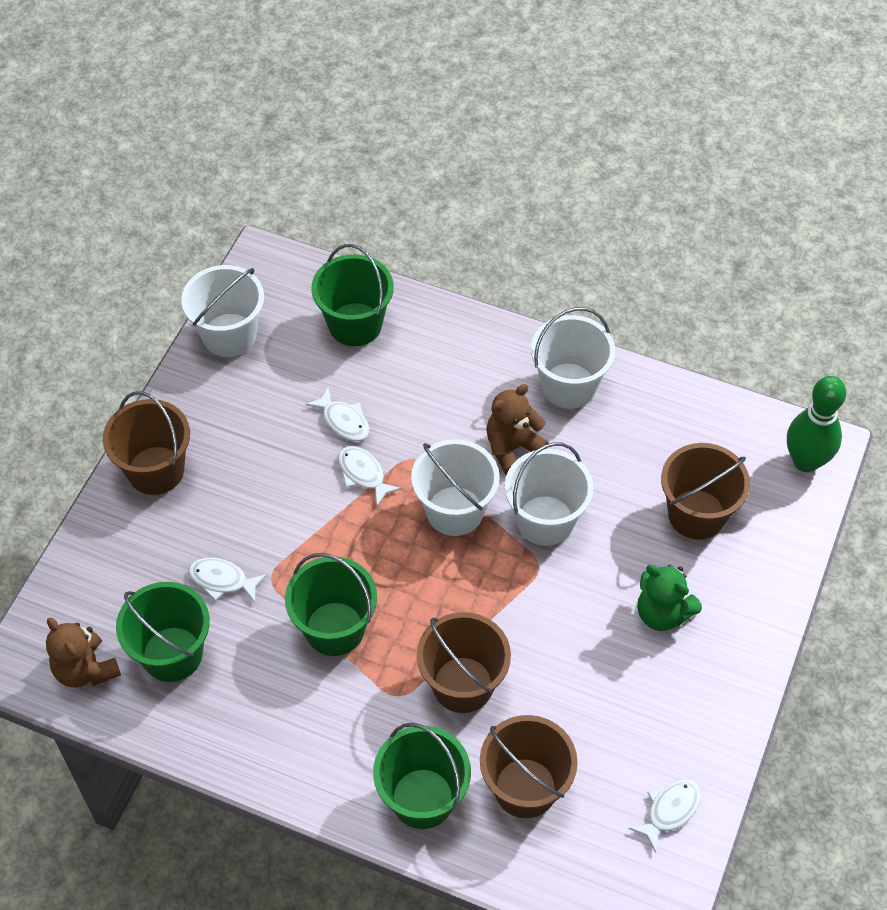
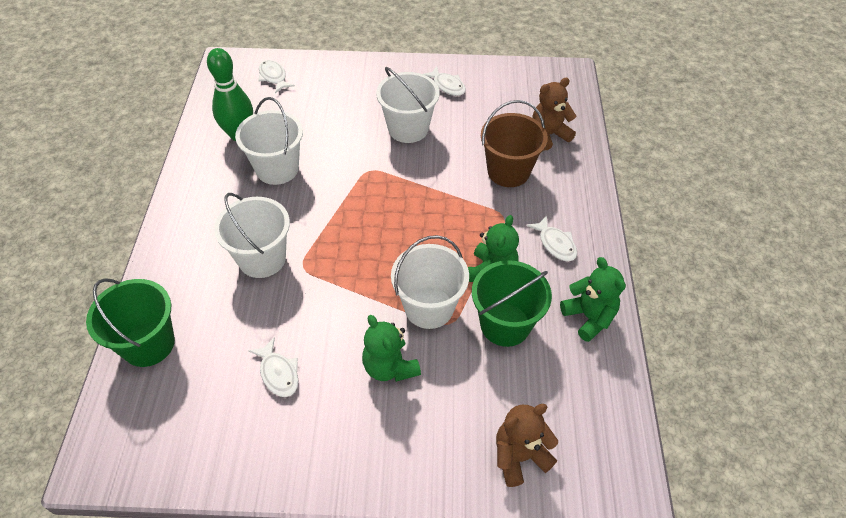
brown bucket: 4 -> 1
green bucket: 4 -> 2
green teddy bear: 1 -> 3

